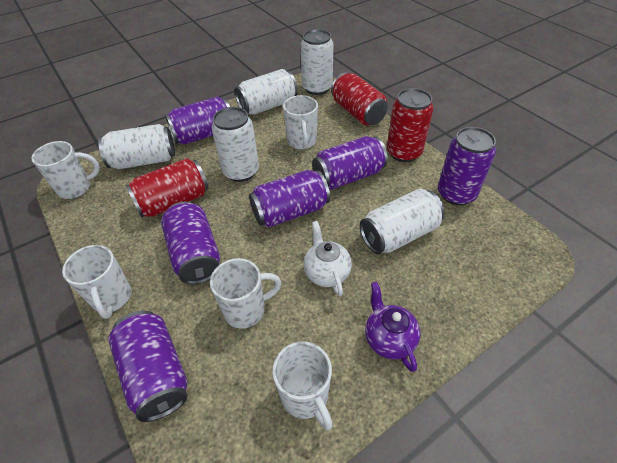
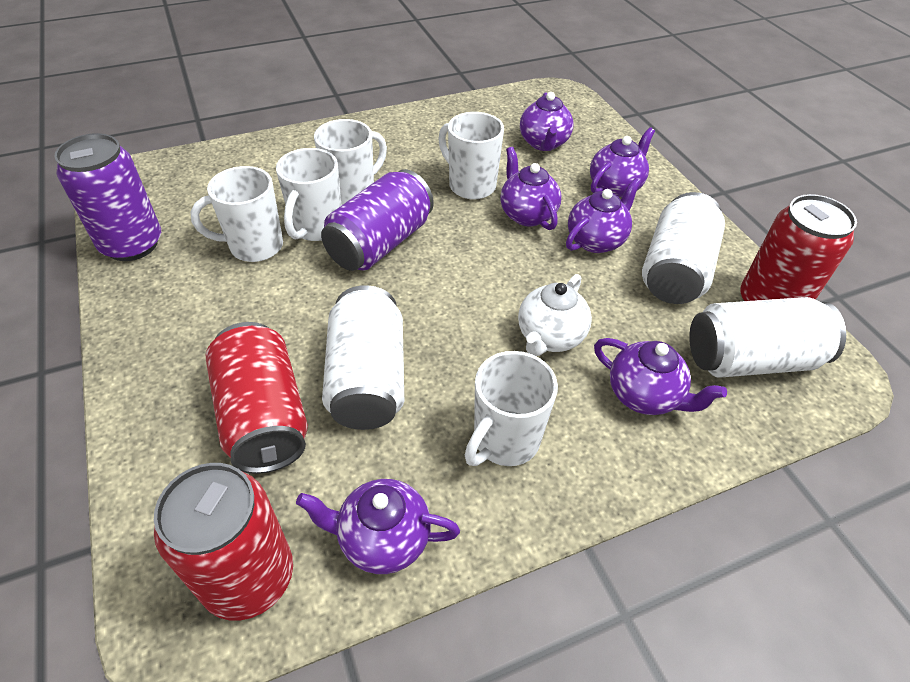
purple can: 6 -> 2
purple teapot: 1 -> 6
white can: 5 -> 3

